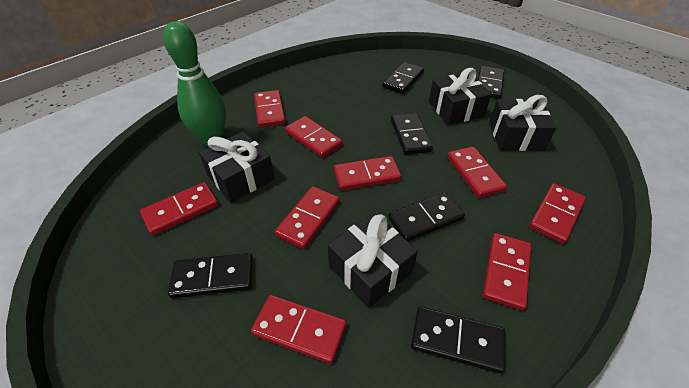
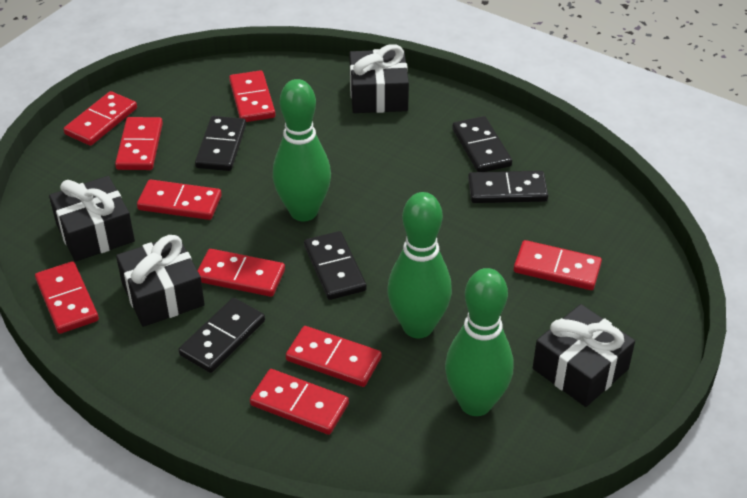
black domino: 6 -> 5
green bowling pin: 1 -> 3

